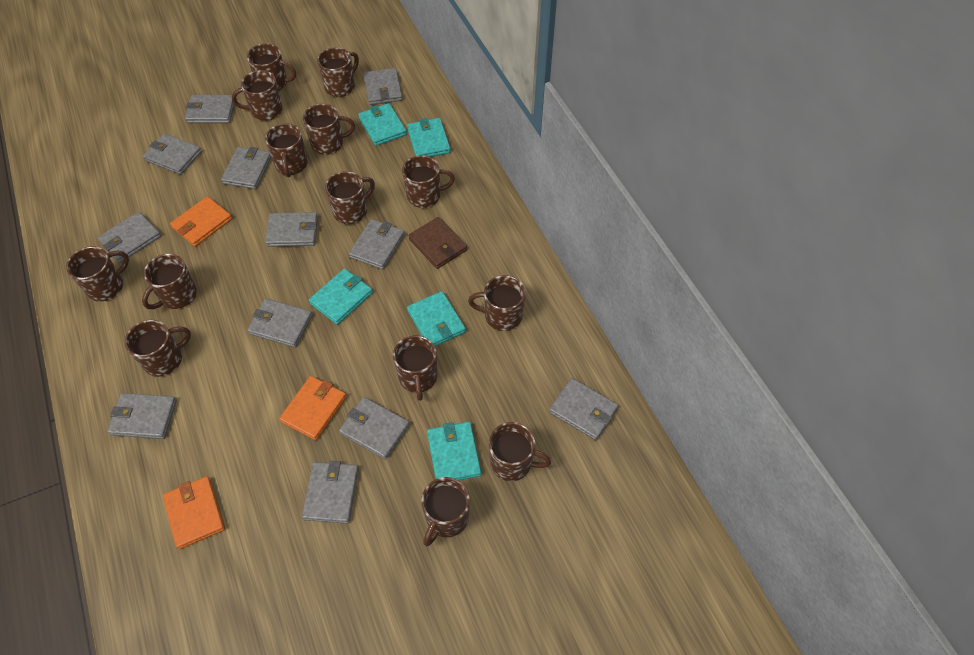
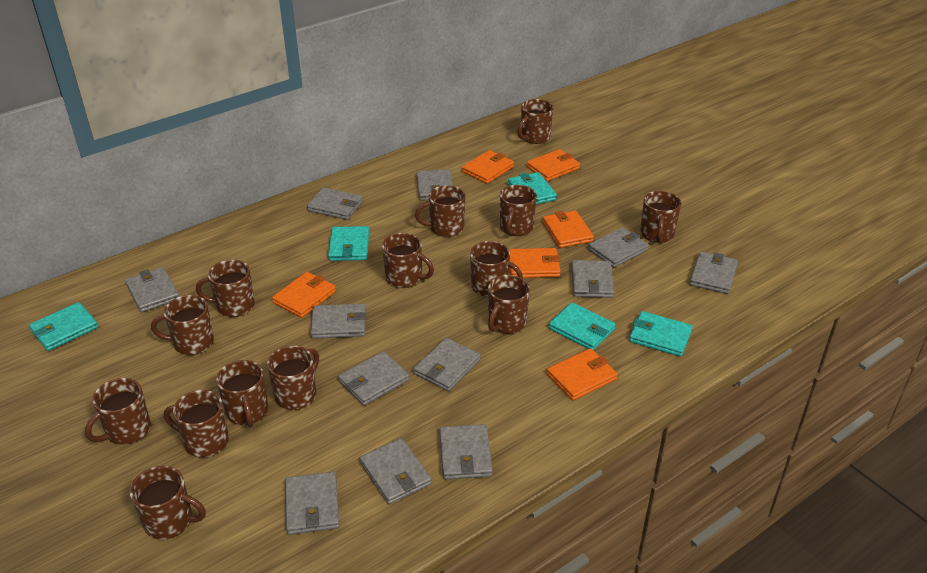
brown wallet: 1 -> 0
orange wallet: 3 -> 6

